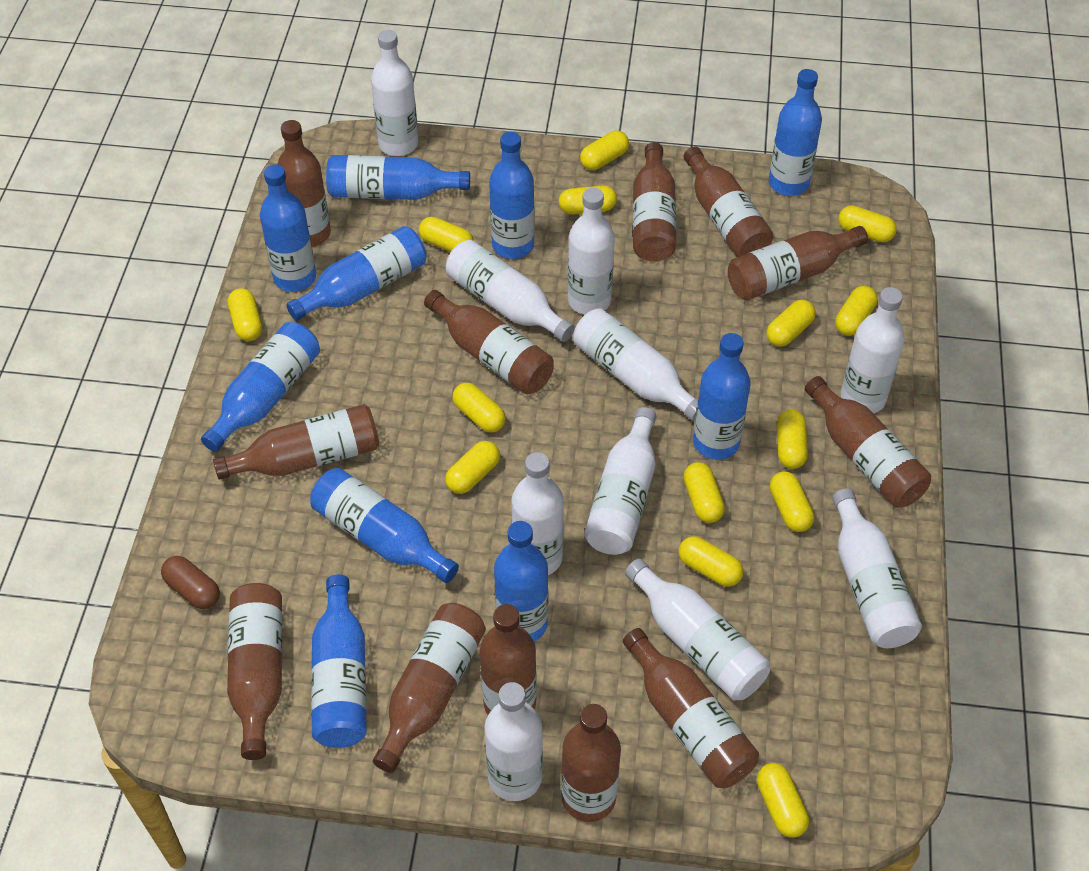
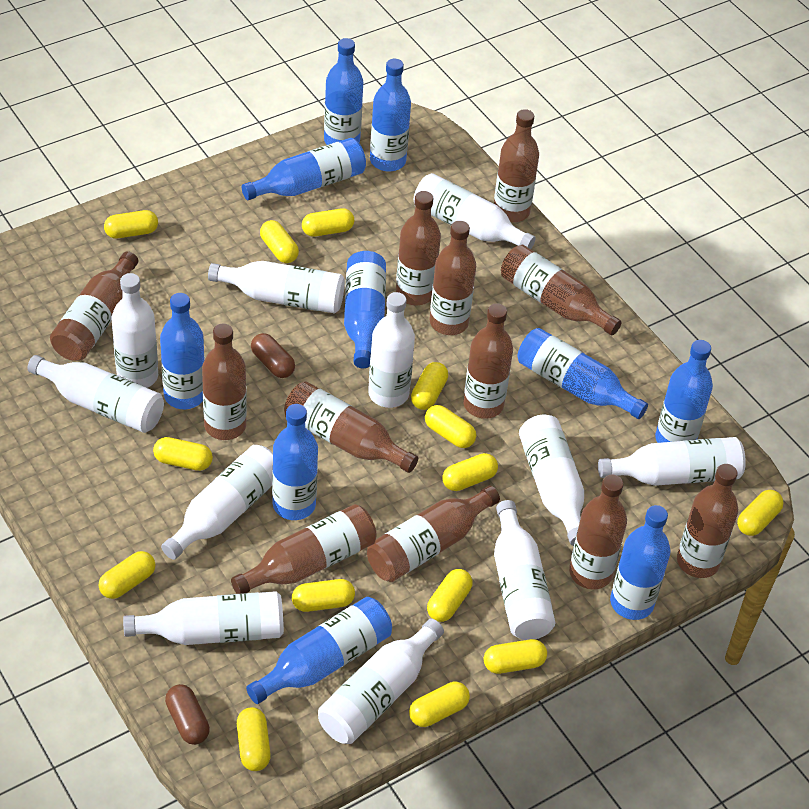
brown capsule: 1 -> 2
white bottle: 10 -> 11

